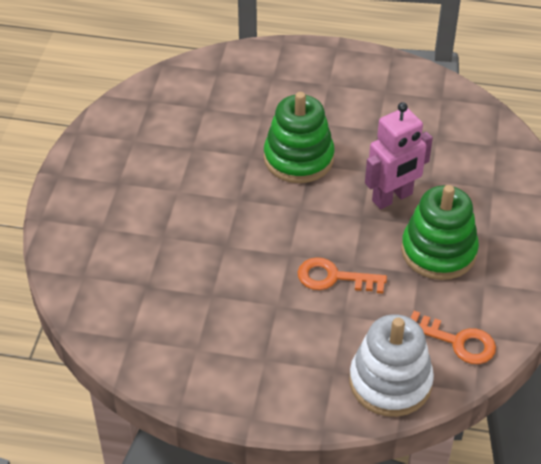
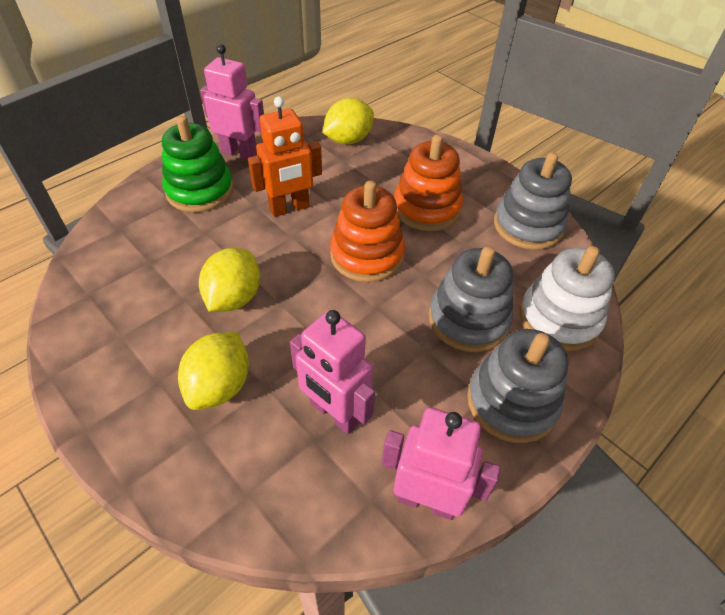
green stacking toy: 2 -> 1
grey stacking toy: 0 -> 3
orange key: 2 -> 0
orange robot: 0 -> 1
orange stacking toy: 0 -> 2
pink robot: 1 -> 3
yellow lemon: 0 -> 3

